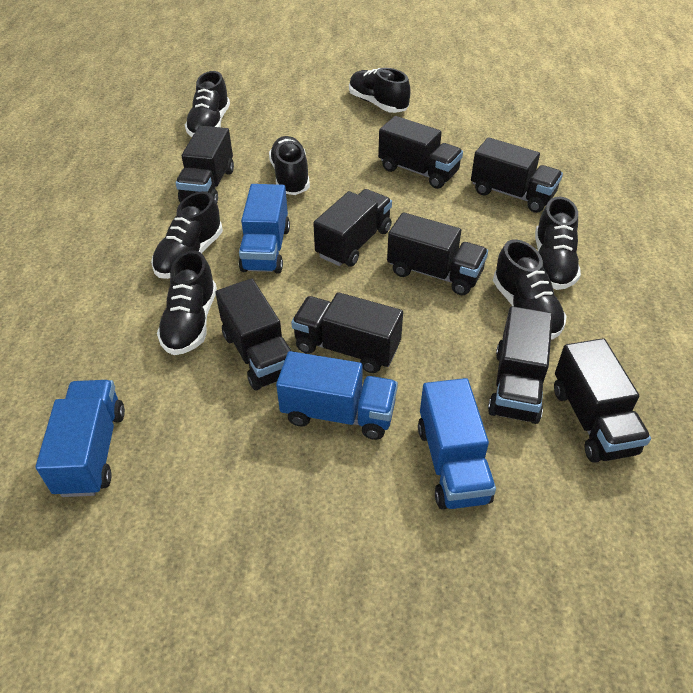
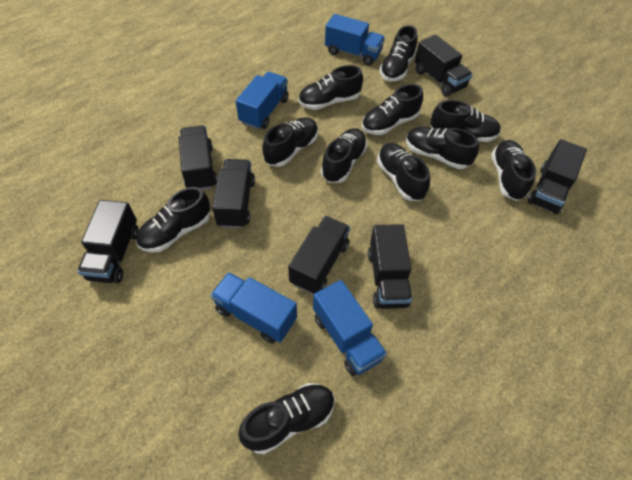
black shoe: 7 -> 11
black truck: 9 -> 7

